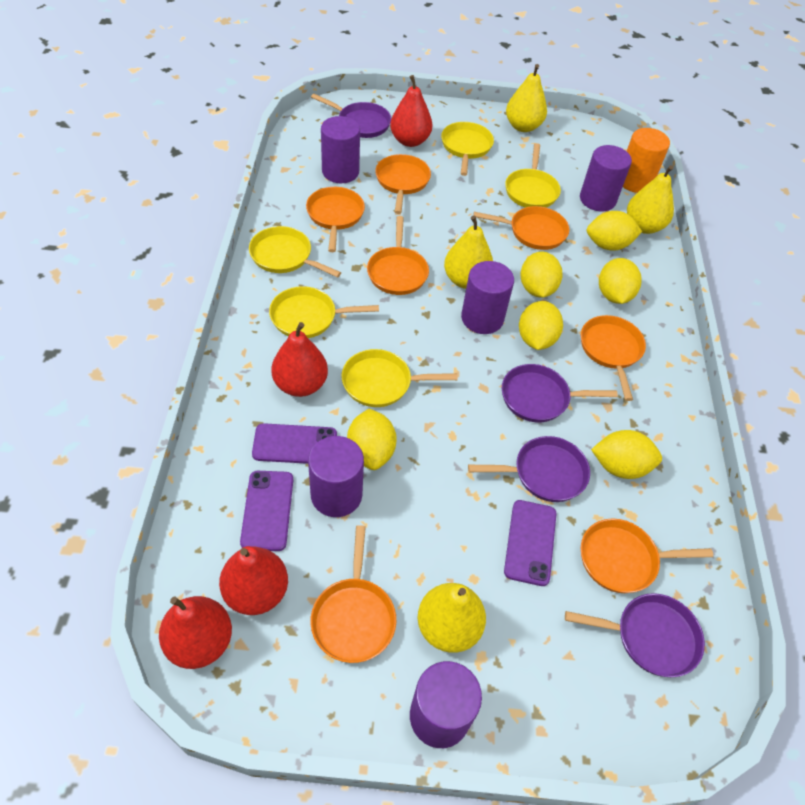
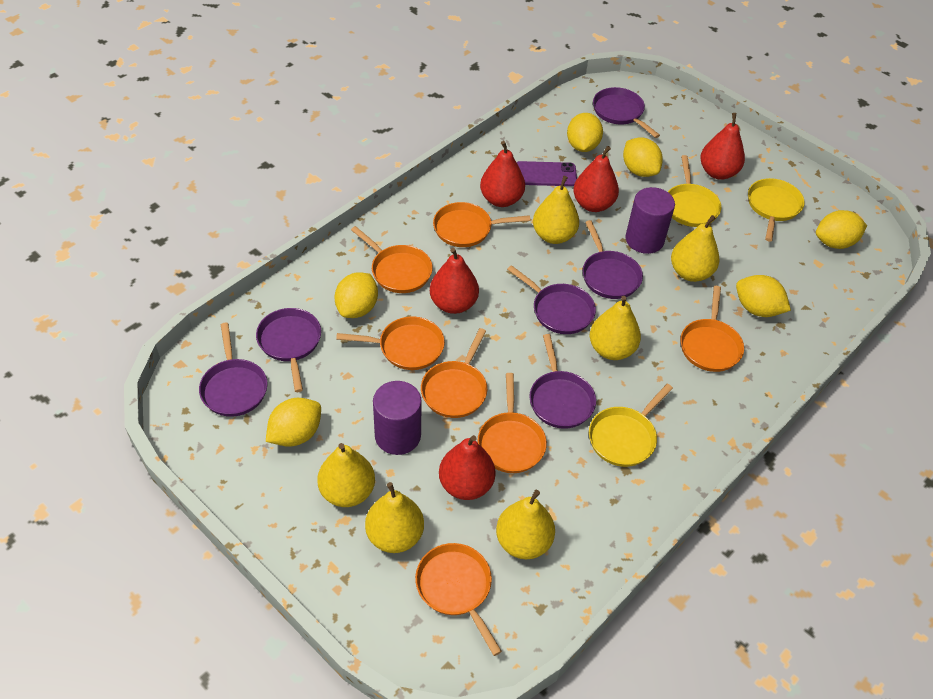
orange cylinder: 1 -> 0
purple cylinder: 5 -> 2
purple pan: 4 -> 6
purple phone: 3 -> 1
red pear: 4 -> 5
yellow pan: 5 -> 3
yellow pear: 4 -> 6

